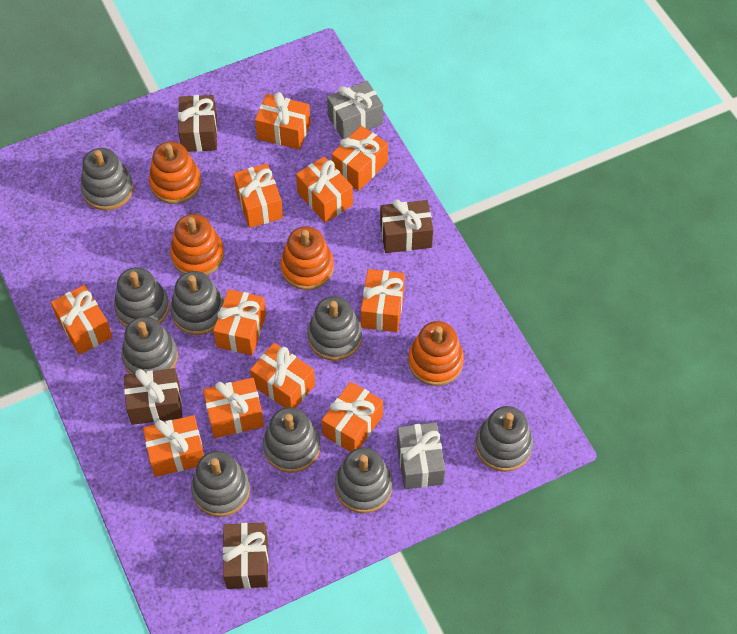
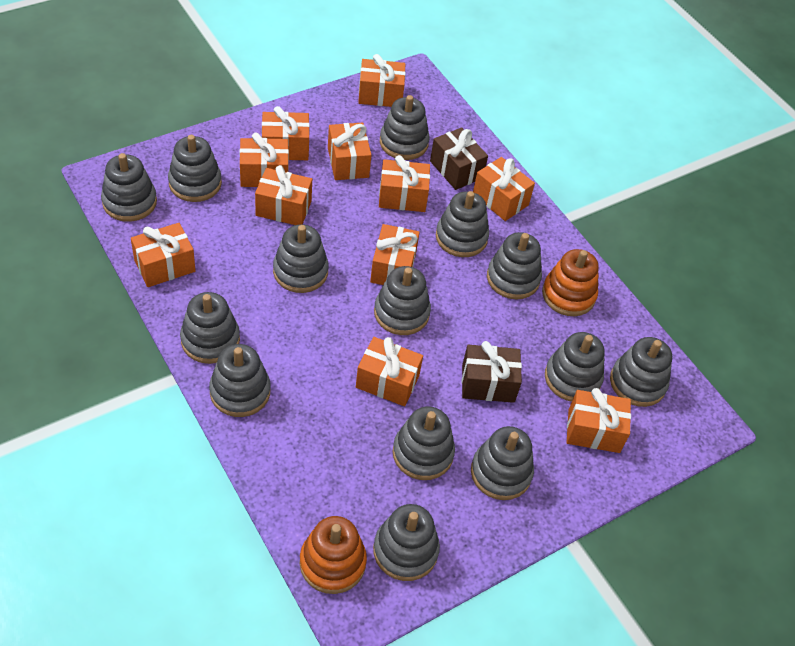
brown gift: 4 -> 2
grey gift: 2 -> 0
grey stacking toy: 9 -> 14
orange stacking toy: 4 -> 2

